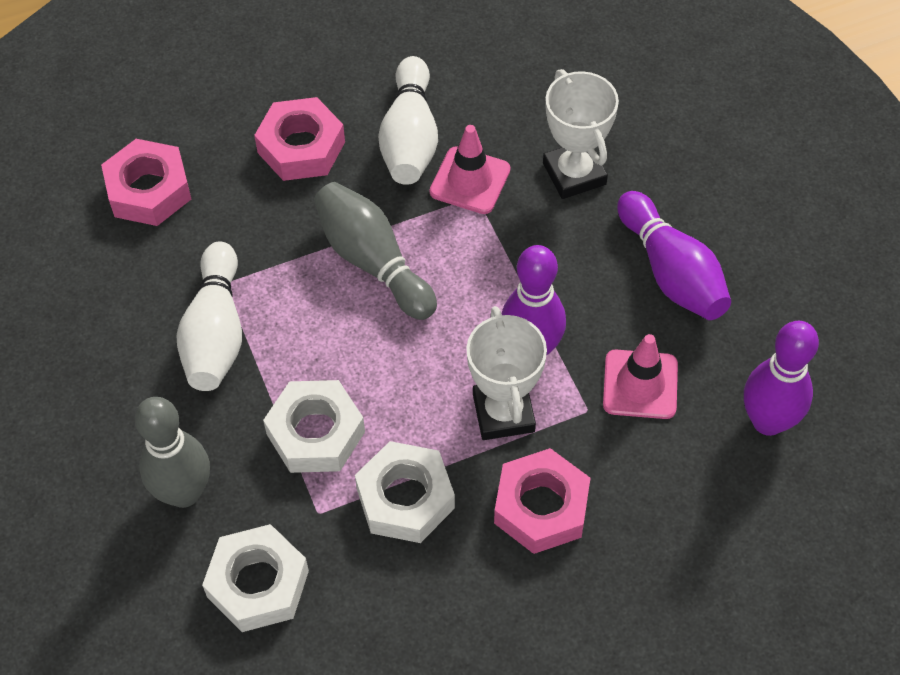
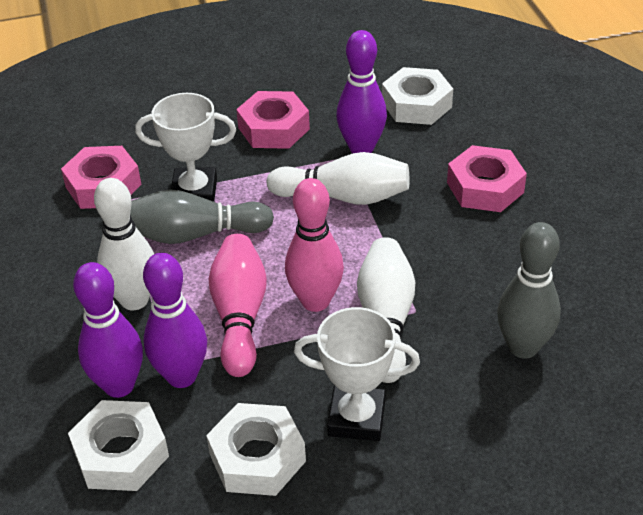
pink bowling pin: 0 -> 2
pink traffic cone: 2 -> 0
white bowling pin: 2 -> 3

